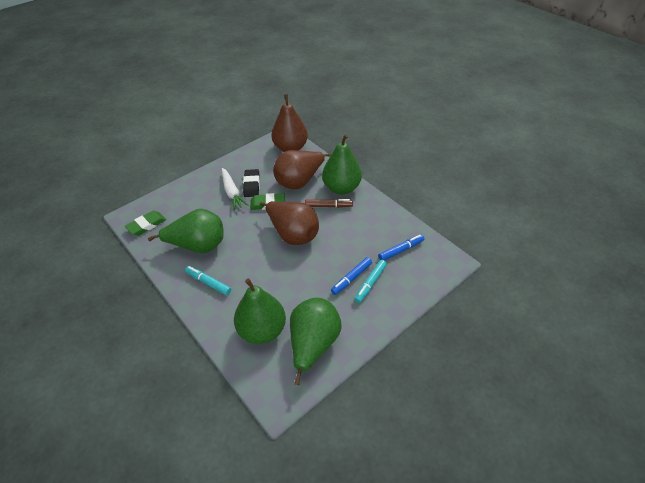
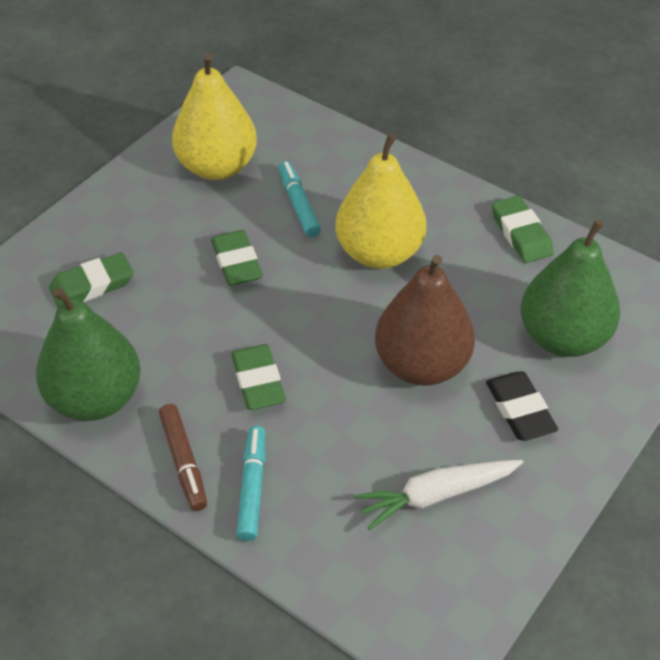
blue marker: 2 -> 0
brown pear: 3 -> 1
green eraser: 2 -> 4
green pear: 4 -> 2
yellow pear: 0 -> 2

